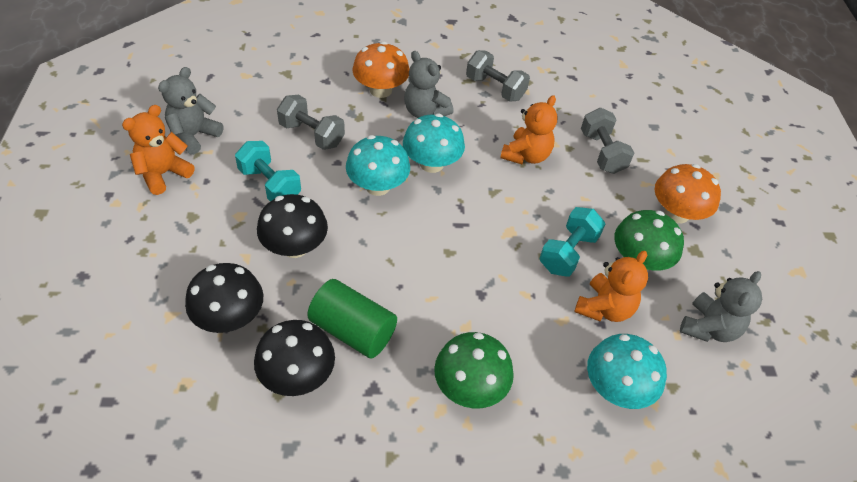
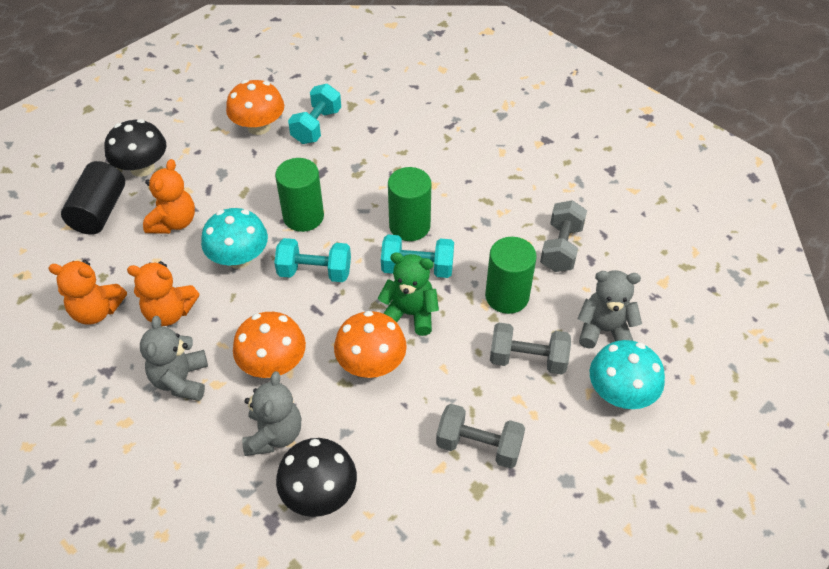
black cylinder: 0 -> 1
black mushroom: 3 -> 2
green cylinder: 1 -> 3
green mushroom: 2 -> 0
green teddy bear: 0 -> 1
orange mushroom: 2 -> 3
turquoise dumbbell: 2 -> 3
turquoise mushroom: 3 -> 2

